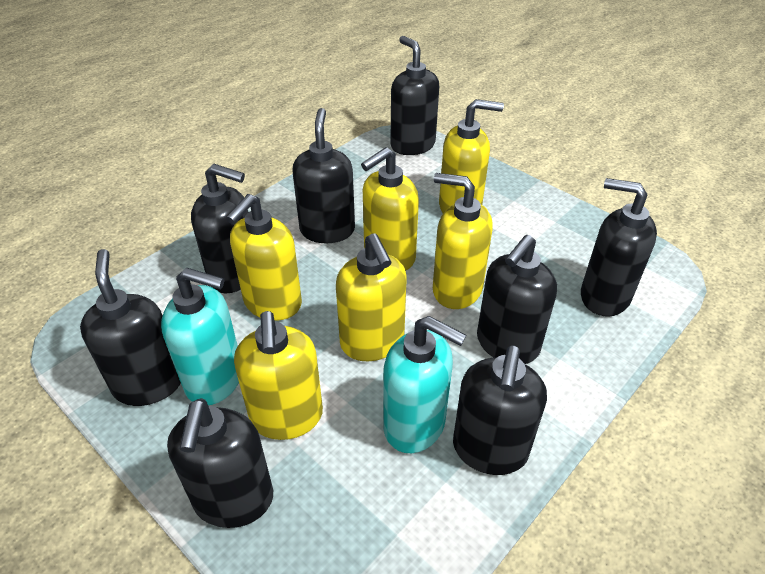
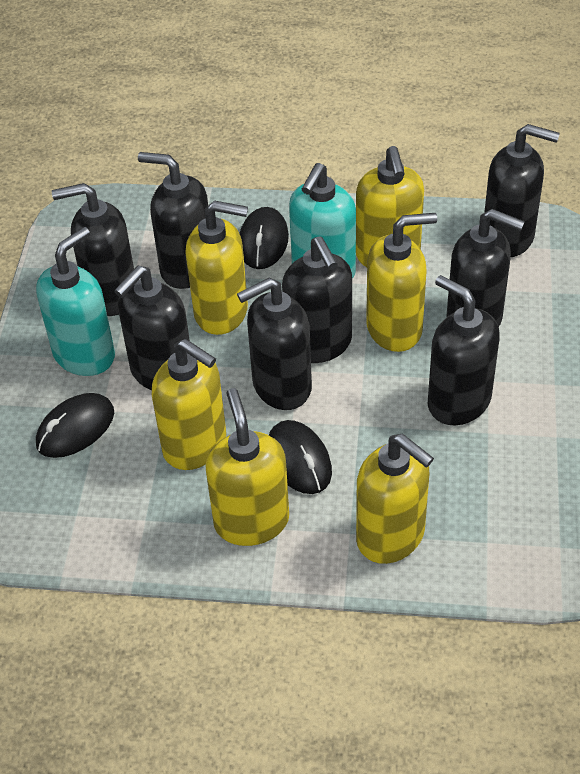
black mouse: 0 -> 3

